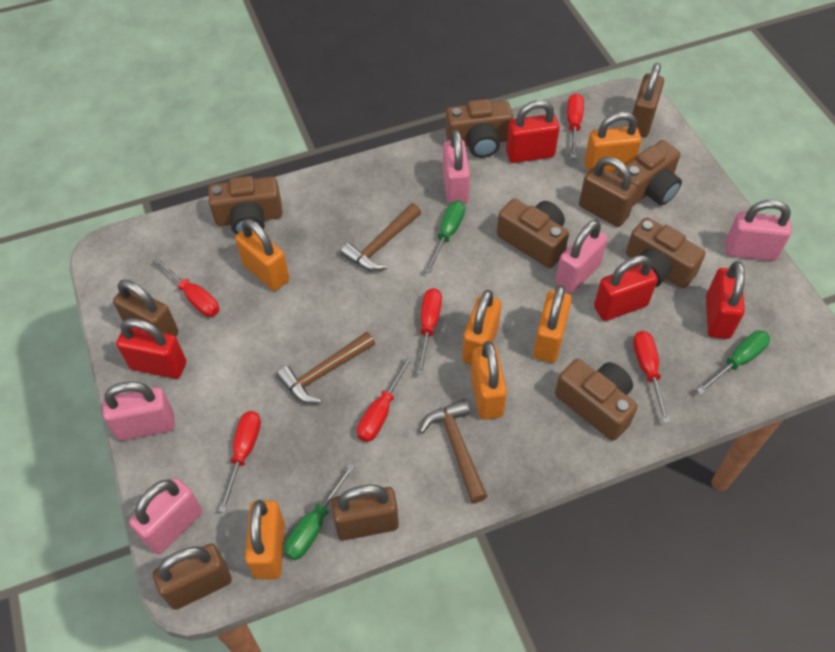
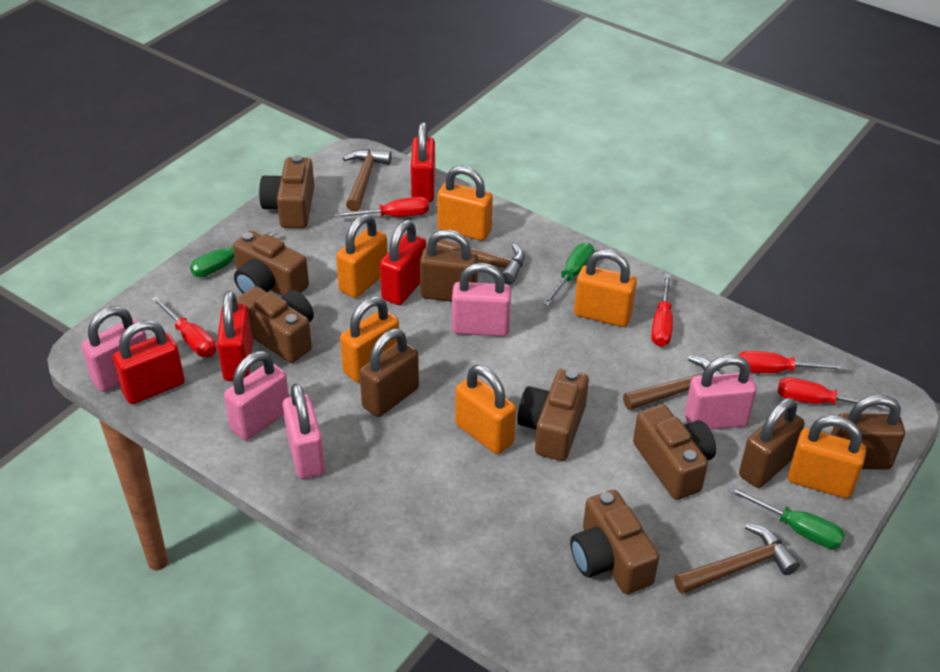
brown hammer: 3 -> 4
brown padlock: 5 -> 4
red screwdriver: 6 -> 5

